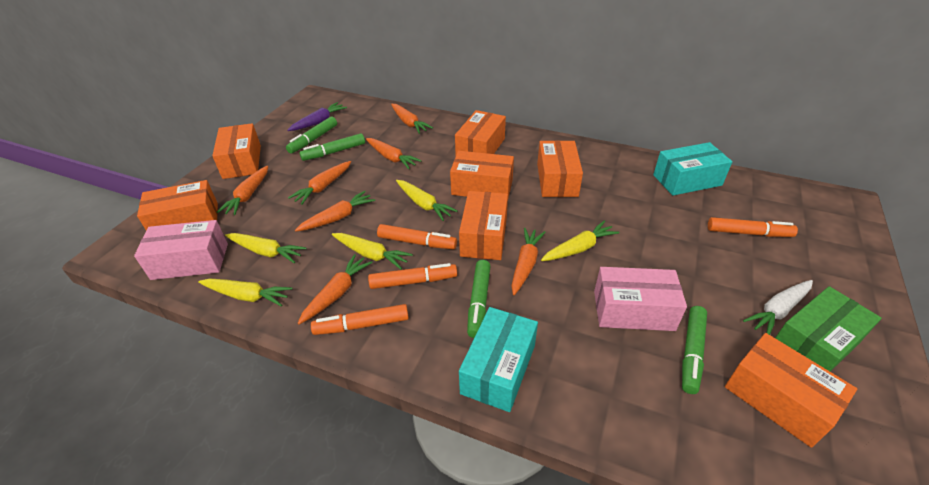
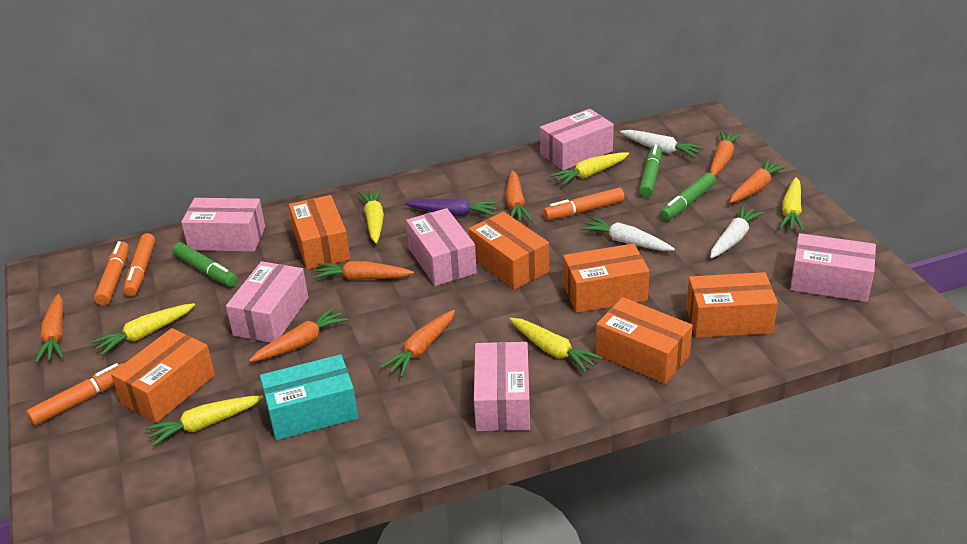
green box: 1 -> 0
green marker: 4 -> 3
orange box: 7 -> 6
pink box: 2 -> 6
turquoise box: 2 -> 1
white carrot: 1 -> 3
yellow carrot: 5 -> 6

